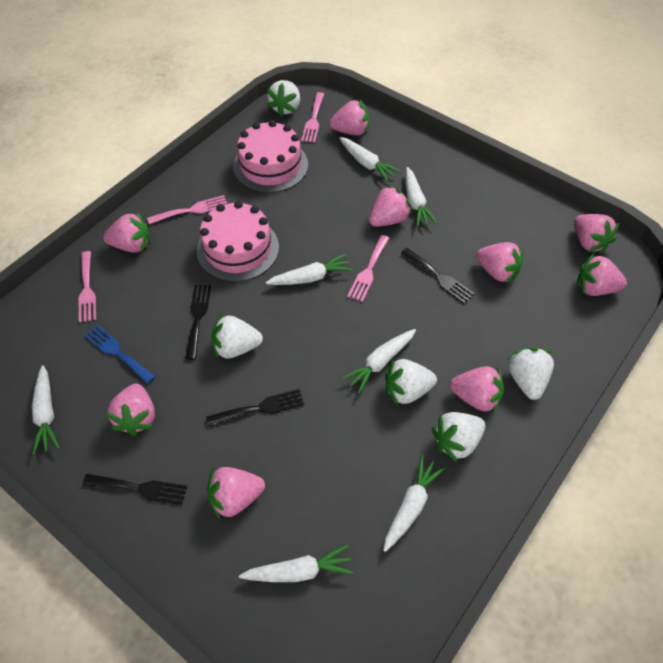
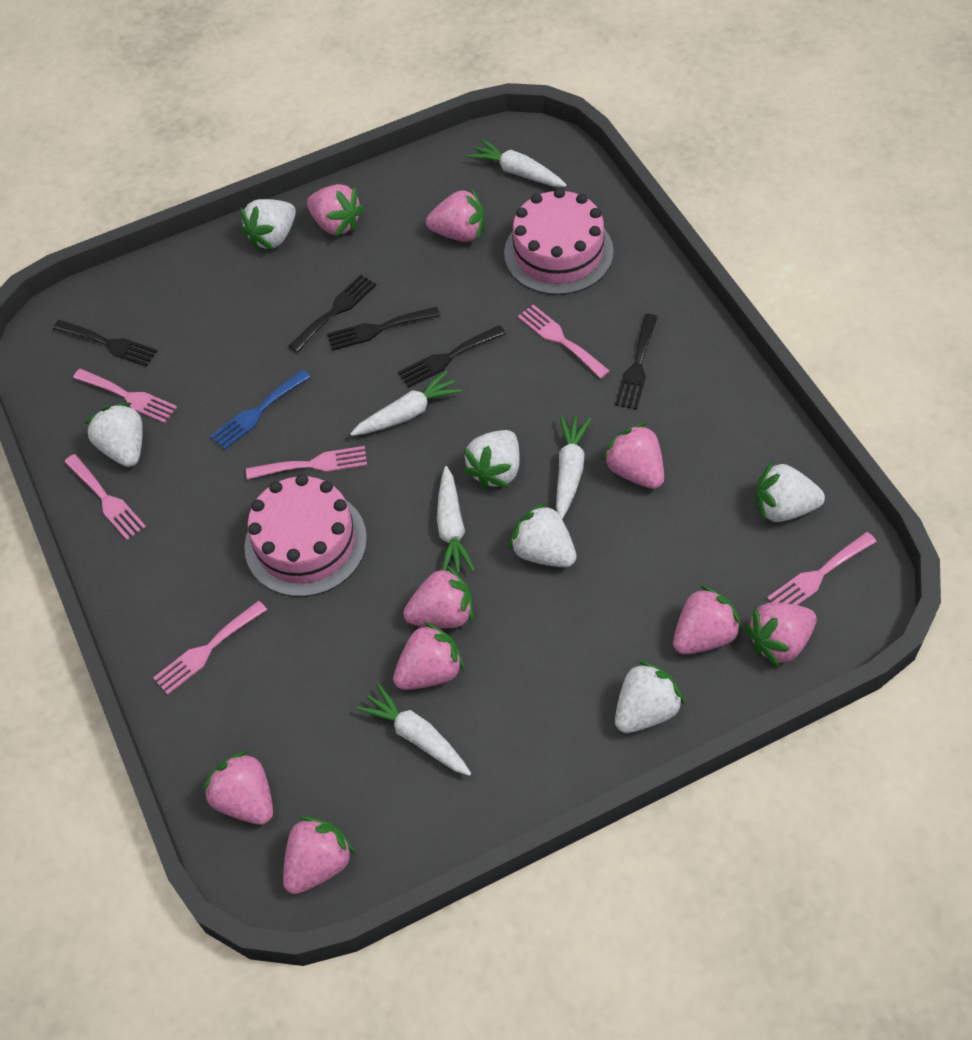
black fork: 4 -> 5
pink fork: 4 -> 6
white carrot: 7 -> 5
white strawberry: 5 -> 6

